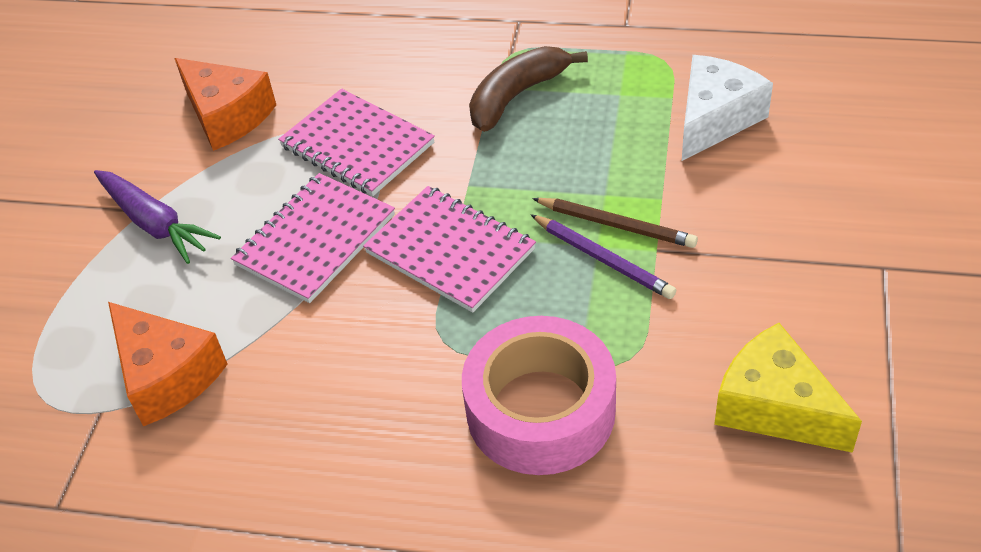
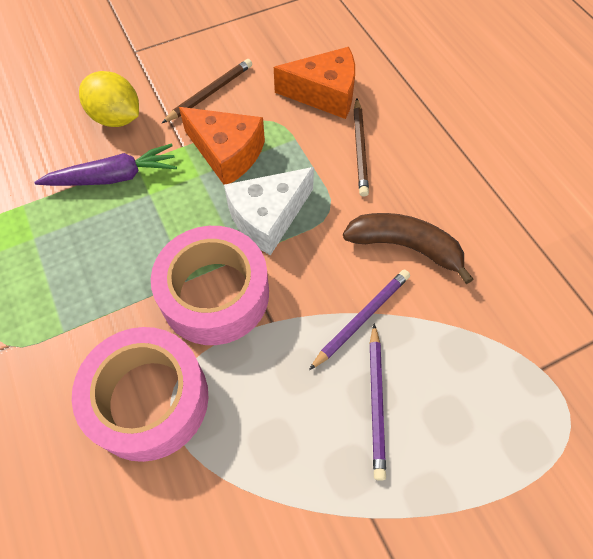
brown pencil: 1 -> 2
pink notebook: 3 -> 0
pink tape: 1 -> 2
purple pencil: 1 -> 2
yellow cheese: 1 -> 0
yellow lemon: 0 -> 1

